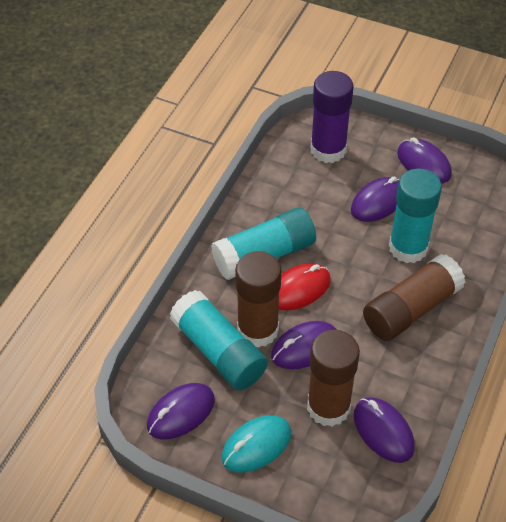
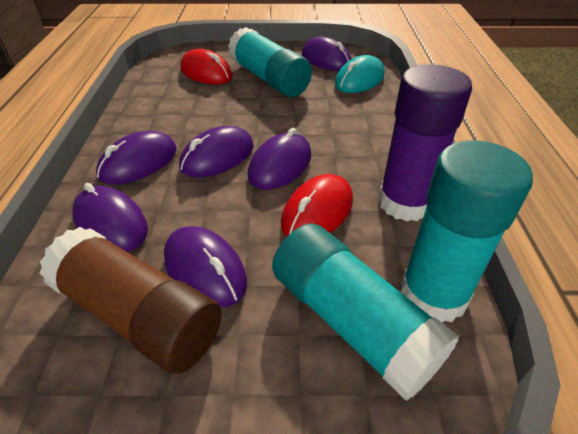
brown glue stick: 3 -> 1
purple mouse: 5 -> 6
red mouse: 1 -> 2

